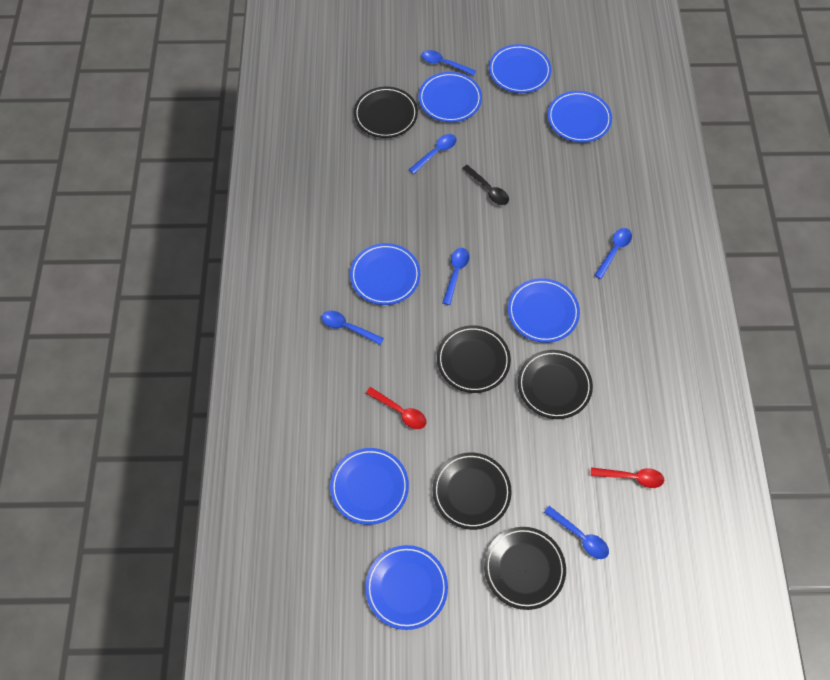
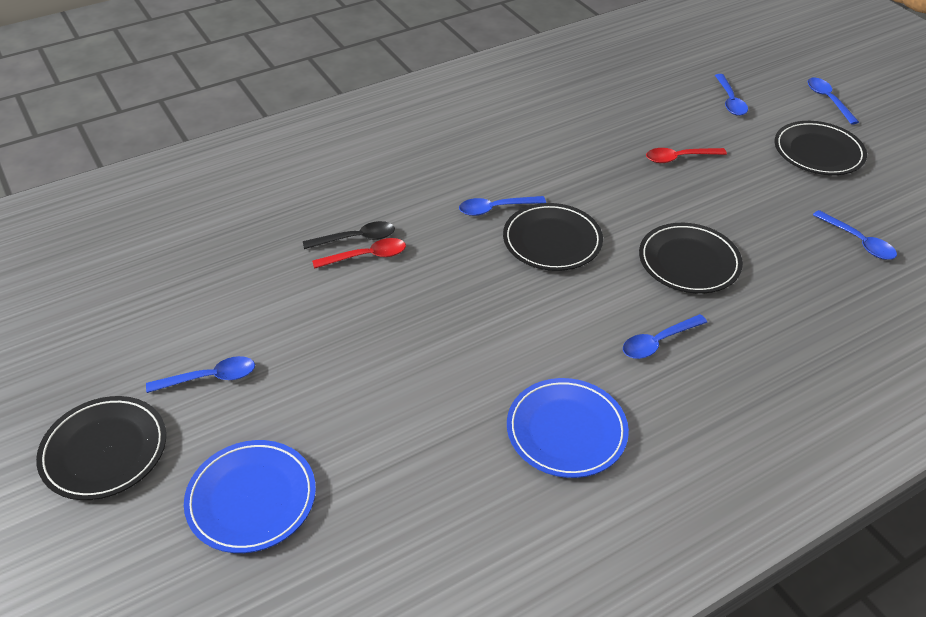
black plate: 5 -> 4
blue plate: 7 -> 2

